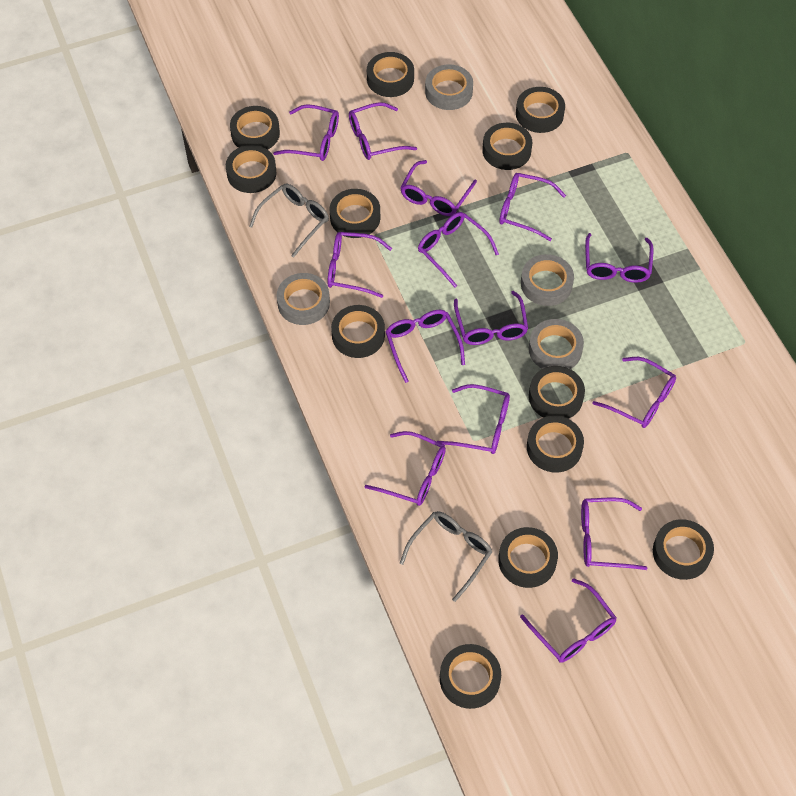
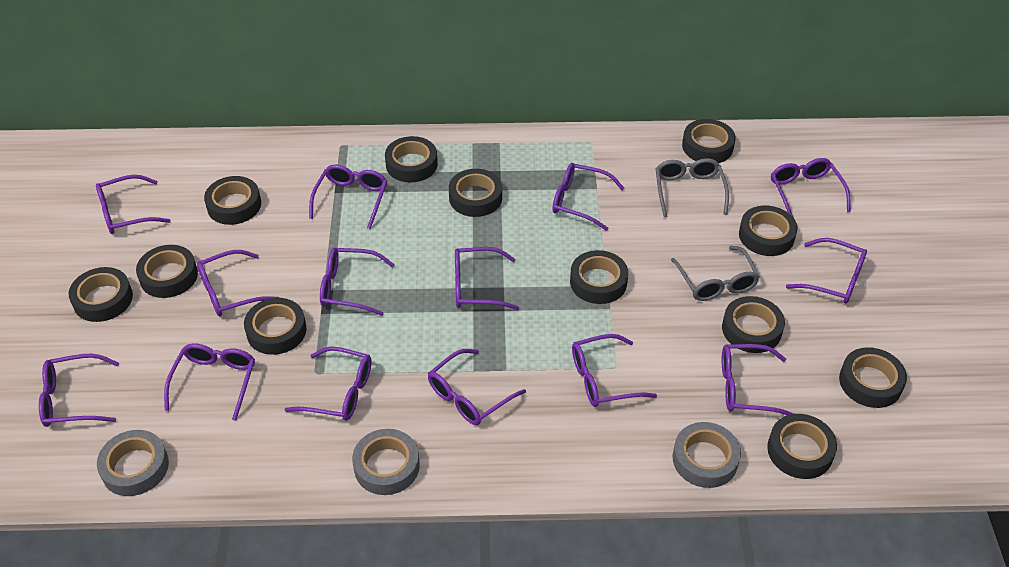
grey tape: 4 -> 3

